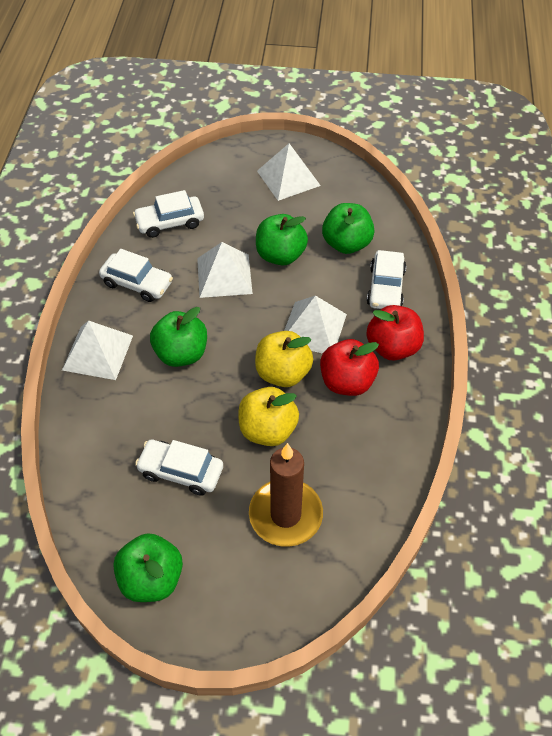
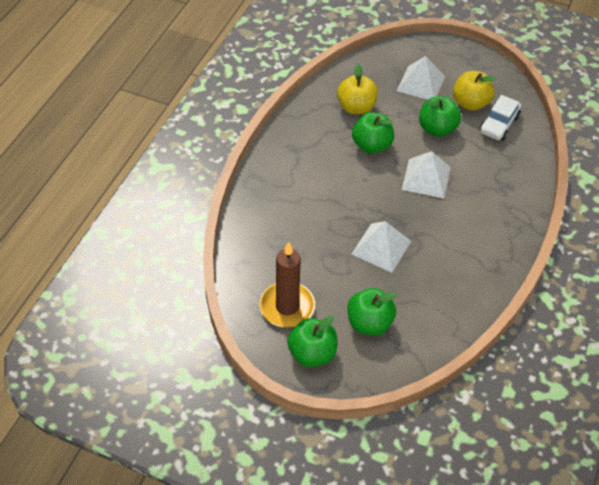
red apple: 2 -> 0
white car: 4 -> 1
white pyramid: 4 -> 3

